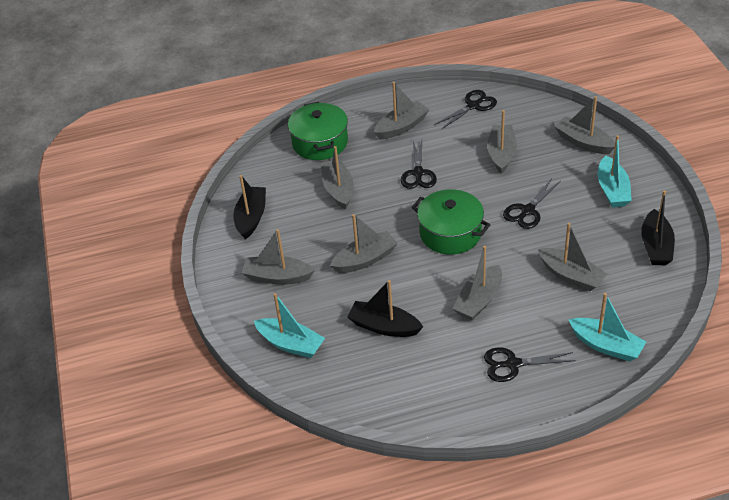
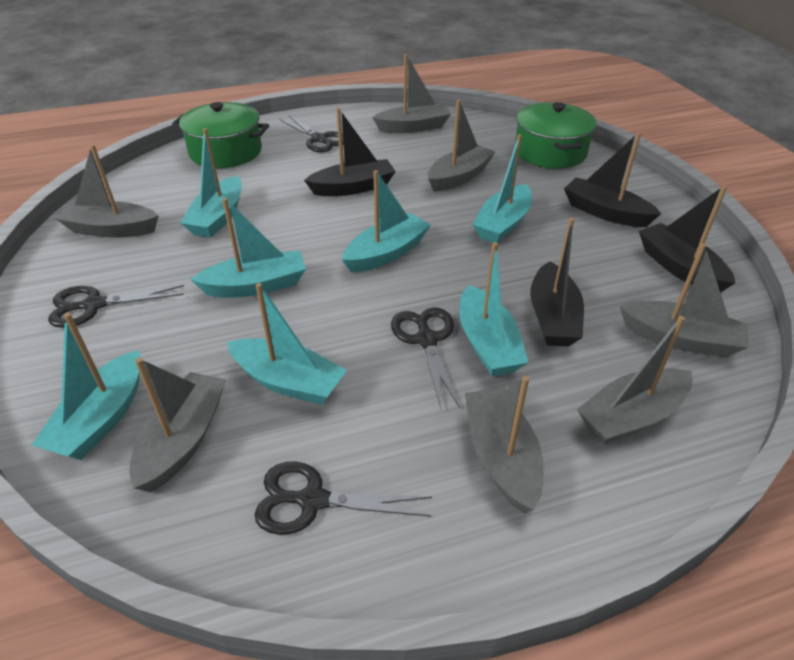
black boat: 3 -> 4
grey boat: 8 -> 7
turquoise boat: 3 -> 7

